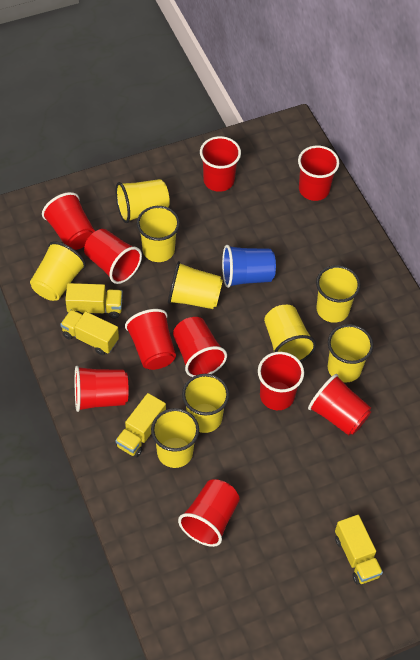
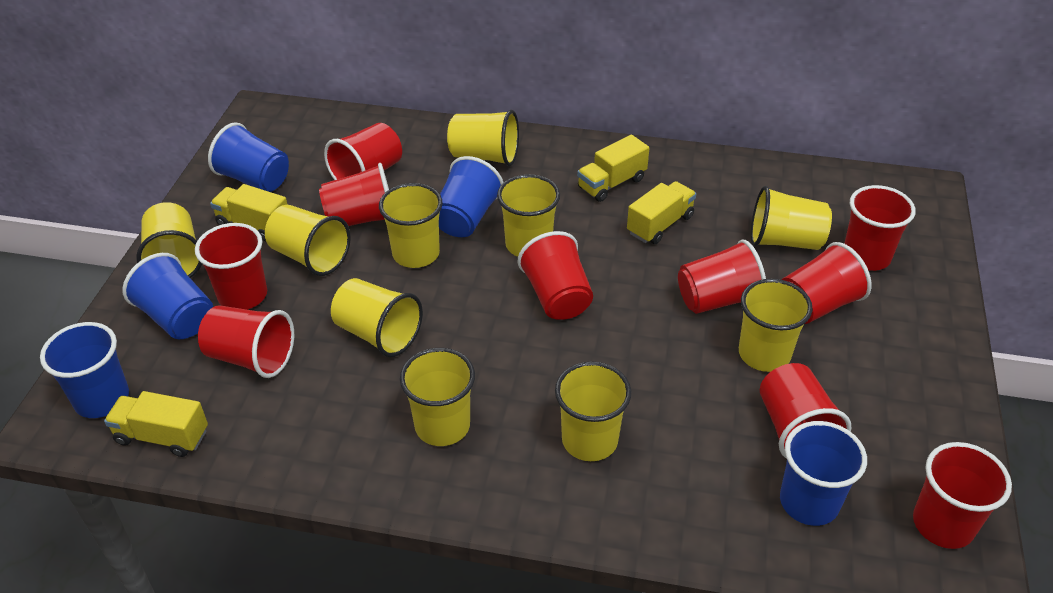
blue cup: 1 -> 5
yellow cup: 9 -> 10

